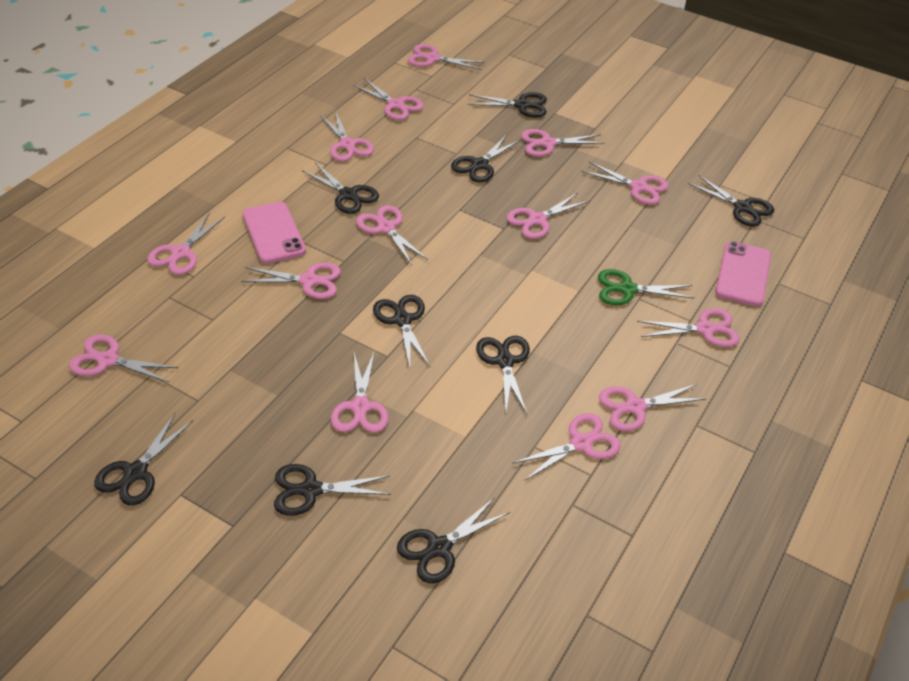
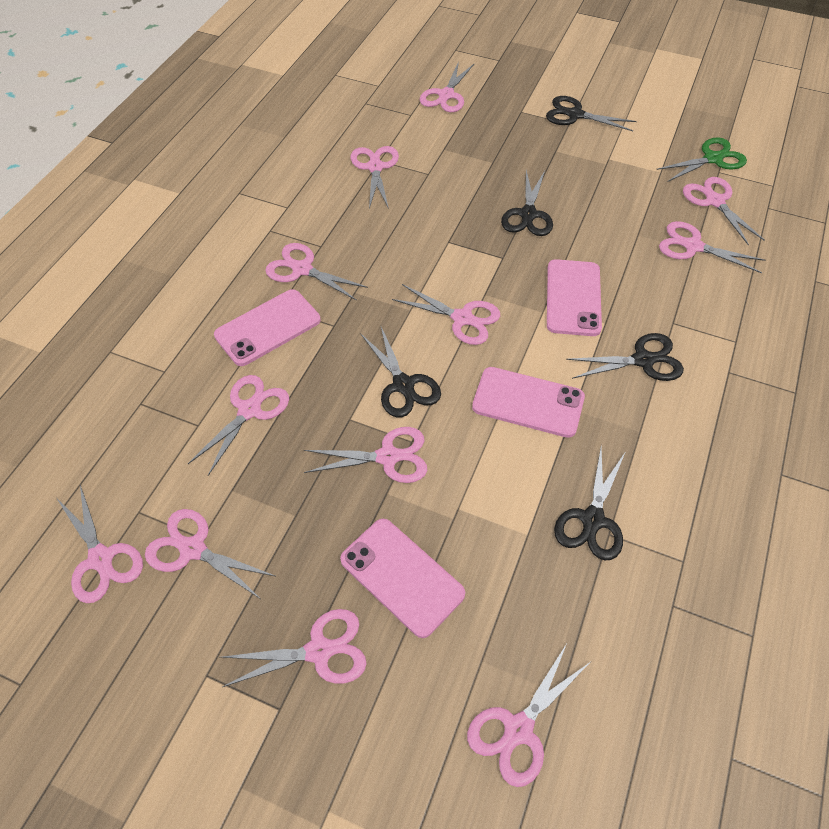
black scissors: 9 -> 5
pink phone: 2 -> 4
pink scissors: 14 -> 12

